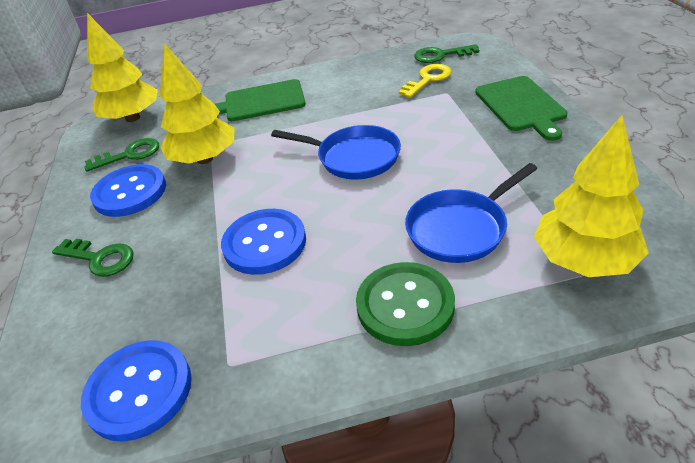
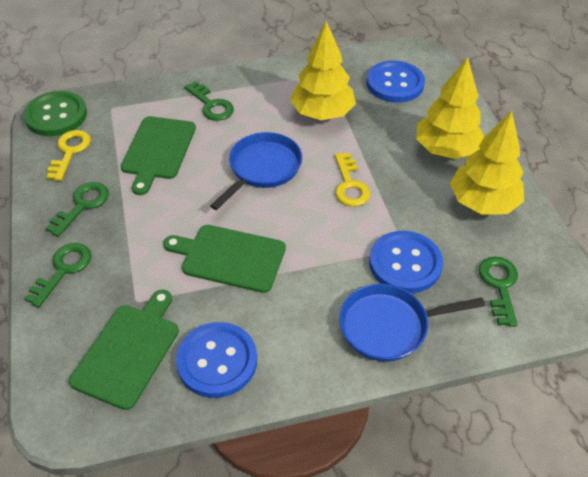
green cutting board: 2 -> 3
green key: 3 -> 4
yellow key: 1 -> 2

